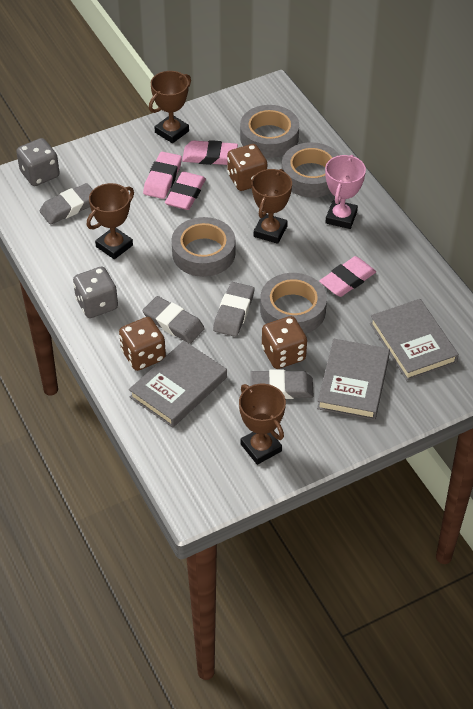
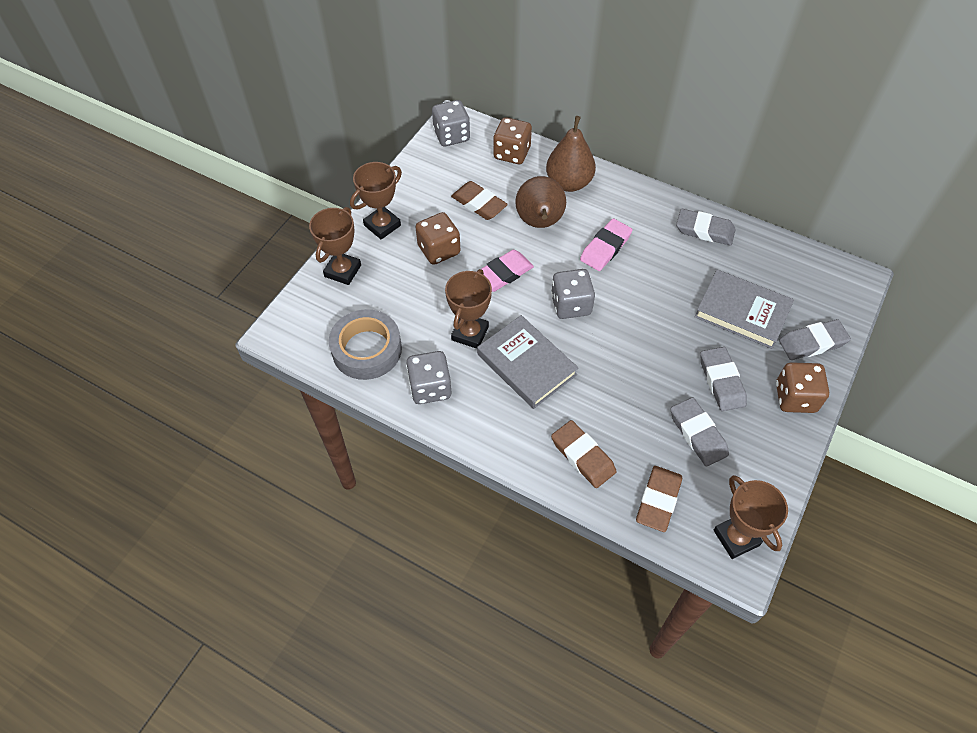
brown eraser: 0 -> 3
brown pear: 0 -> 2
grey book: 3 -> 2
grey dice: 2 -> 3
grey tape: 4 -> 1
pink eraser: 4 -> 2
pink trophy: 1 -> 0

